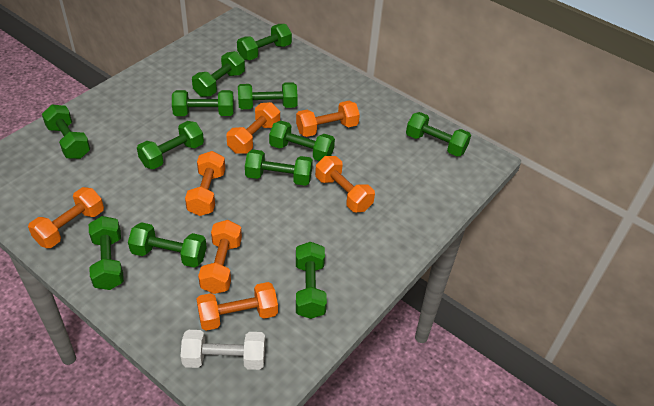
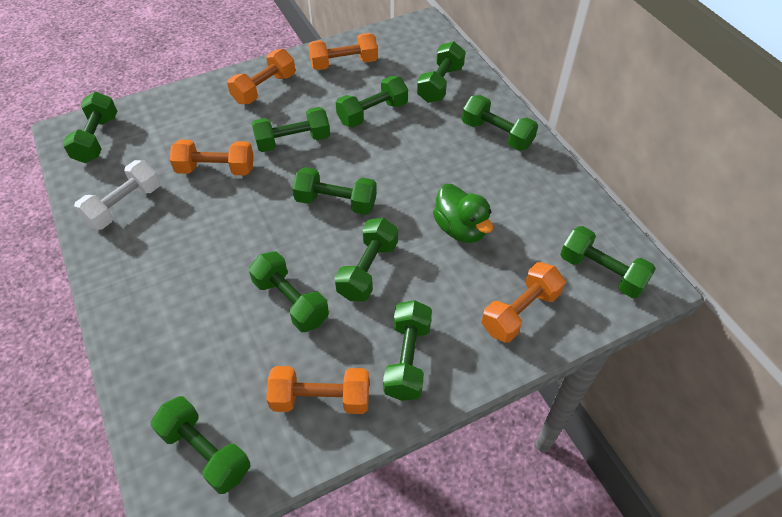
green duck: 0 -> 1
green dumbbell: 12 -> 11
orange dumbbell: 7 -> 5

